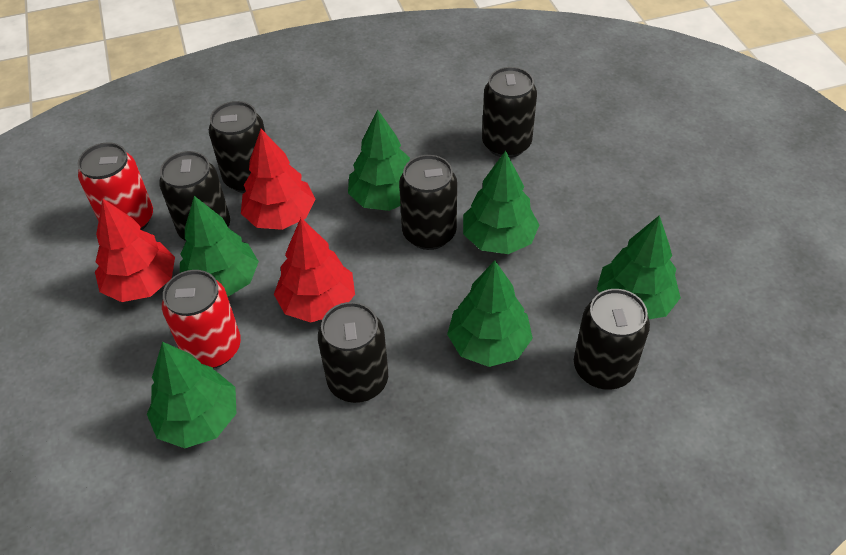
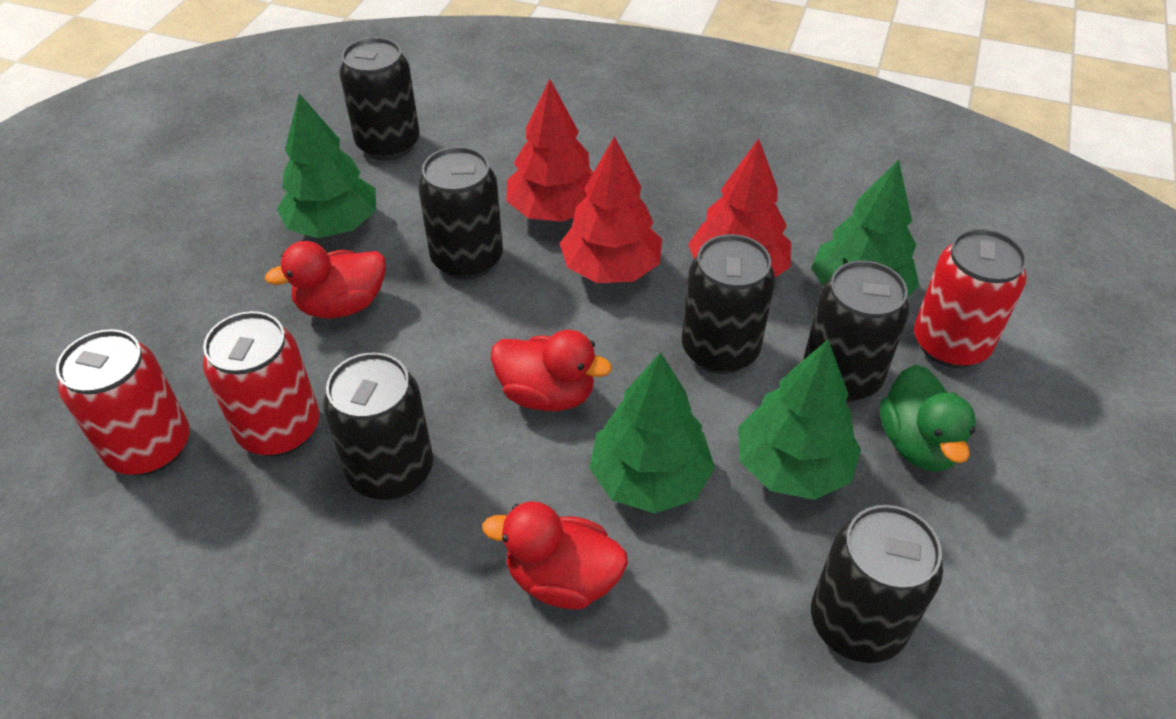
green duck: 0 -> 1
green tree: 6 -> 4
red can: 2 -> 3
red duck: 0 -> 3

